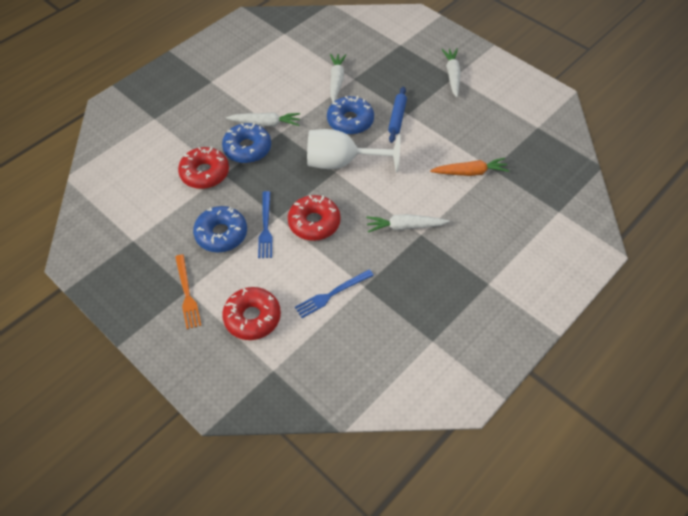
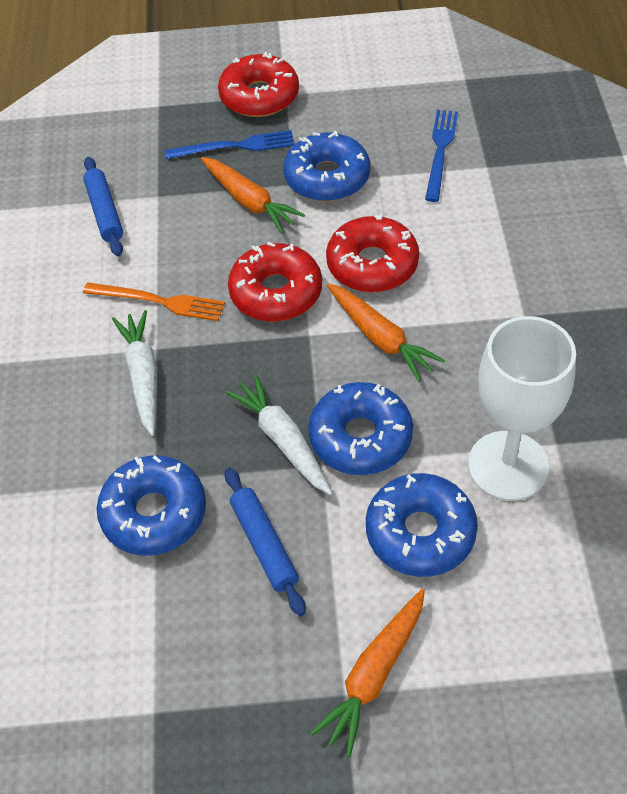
blue donut: 3 -> 4
blue rolling pin: 1 -> 2
orange carrot: 1 -> 3
white carrot: 4 -> 2

